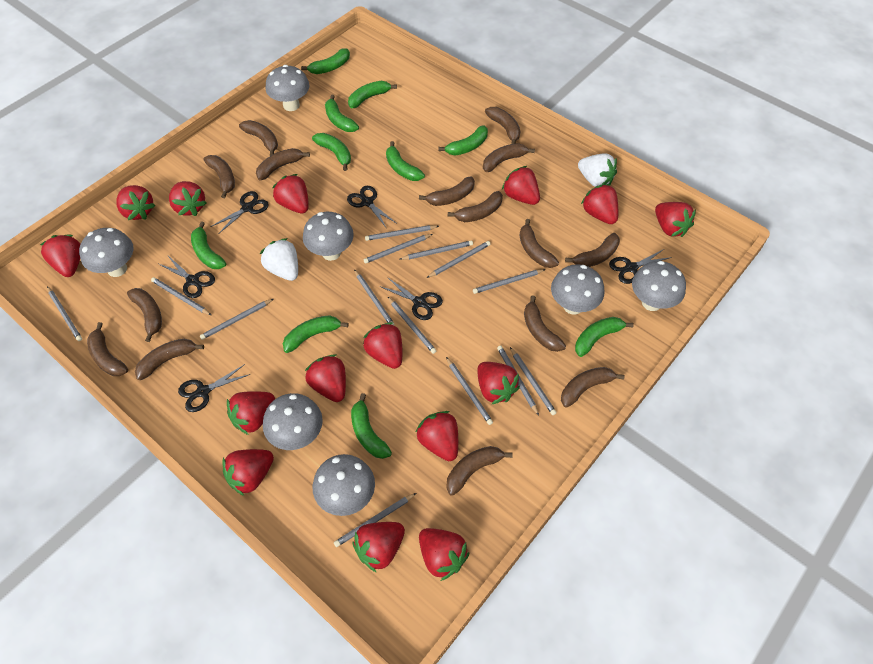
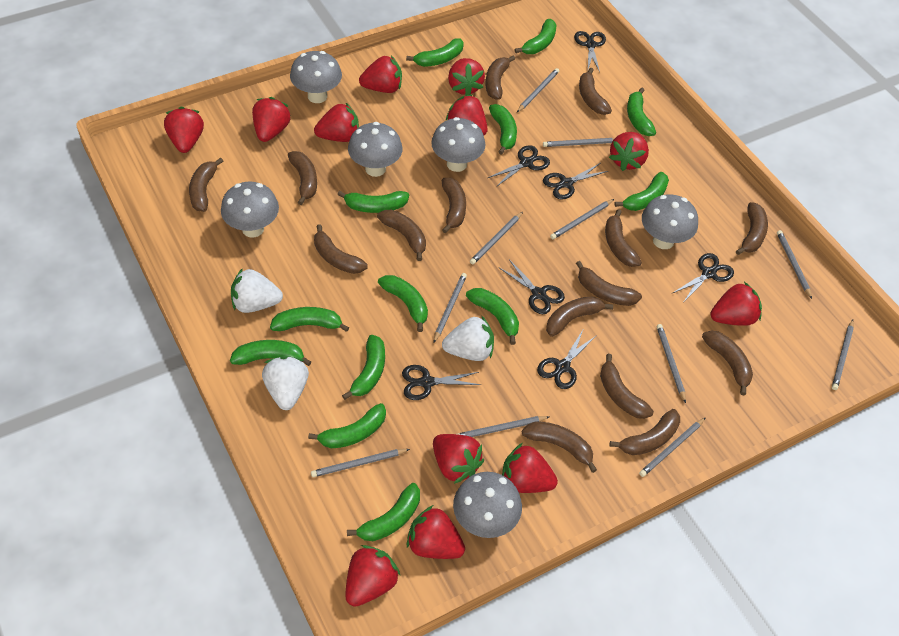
black scissors: 6 -> 7
green banana: 10 -> 13
grey mushroom: 7 -> 6
grey pencil: 14 -> 11
red strawberry: 15 -> 12
white strawberry: 2 -> 3

